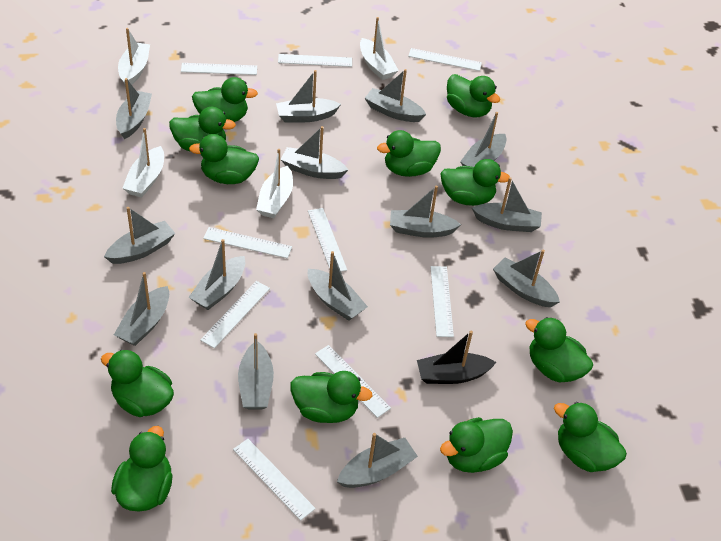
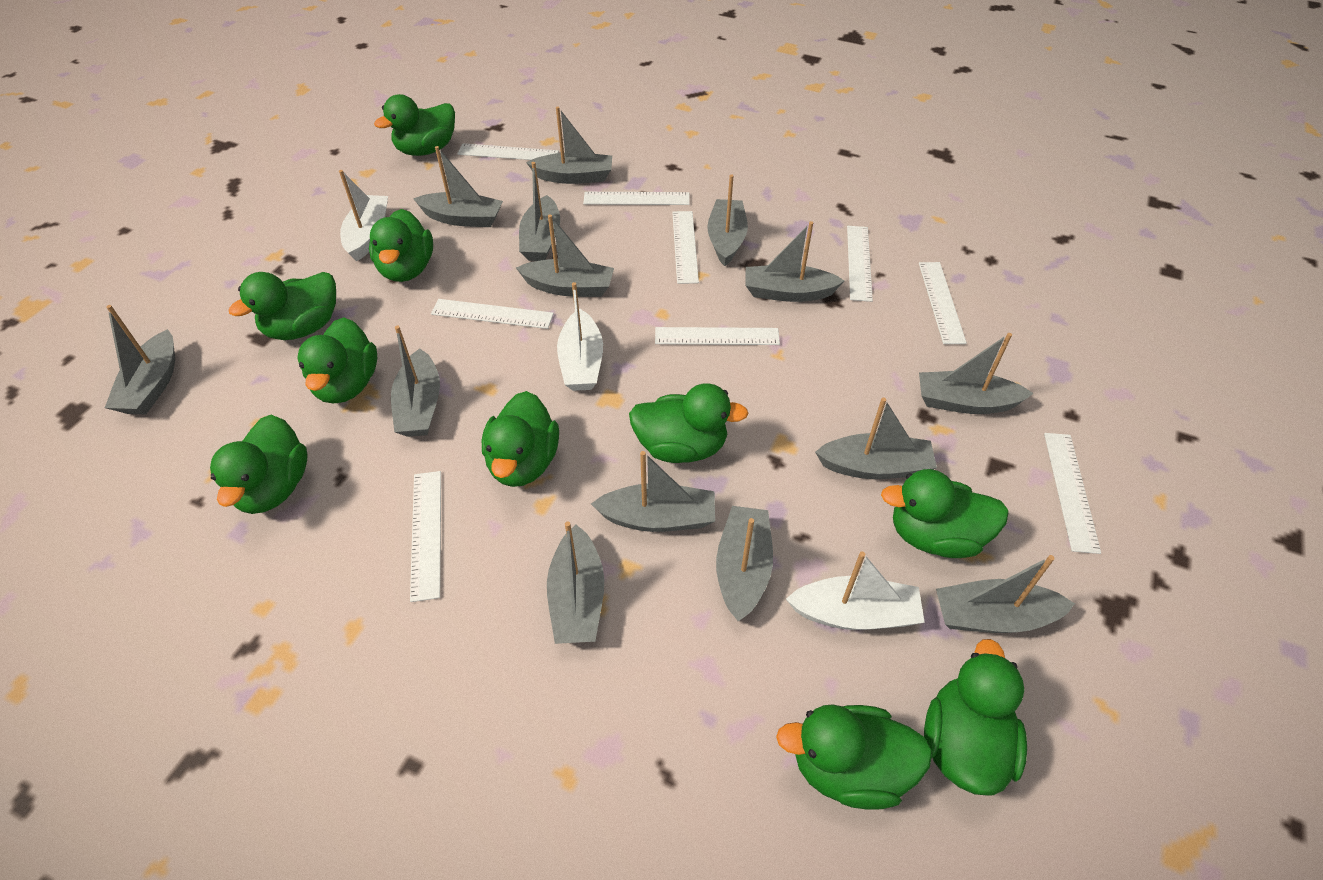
black boat: 1 -> 0
green duck: 12 -> 10
white boat: 4 -> 3

